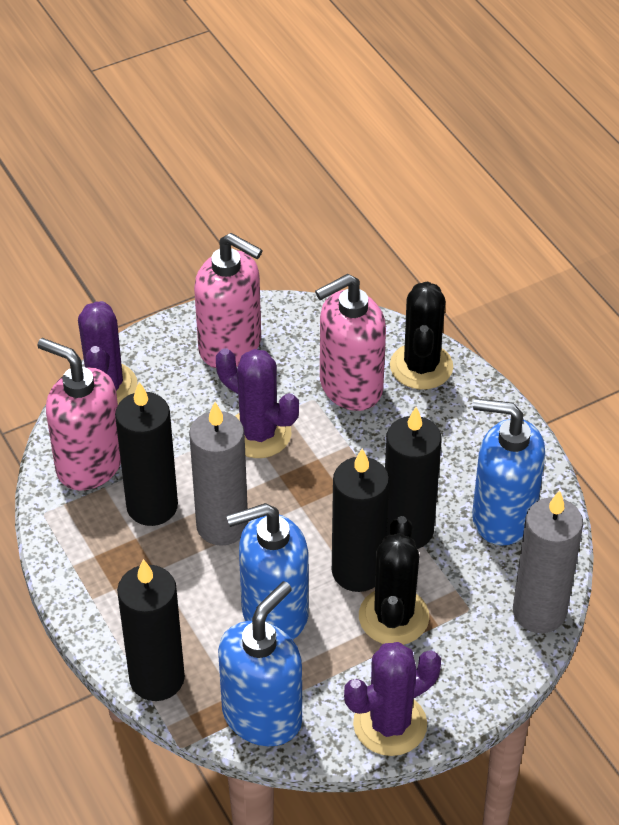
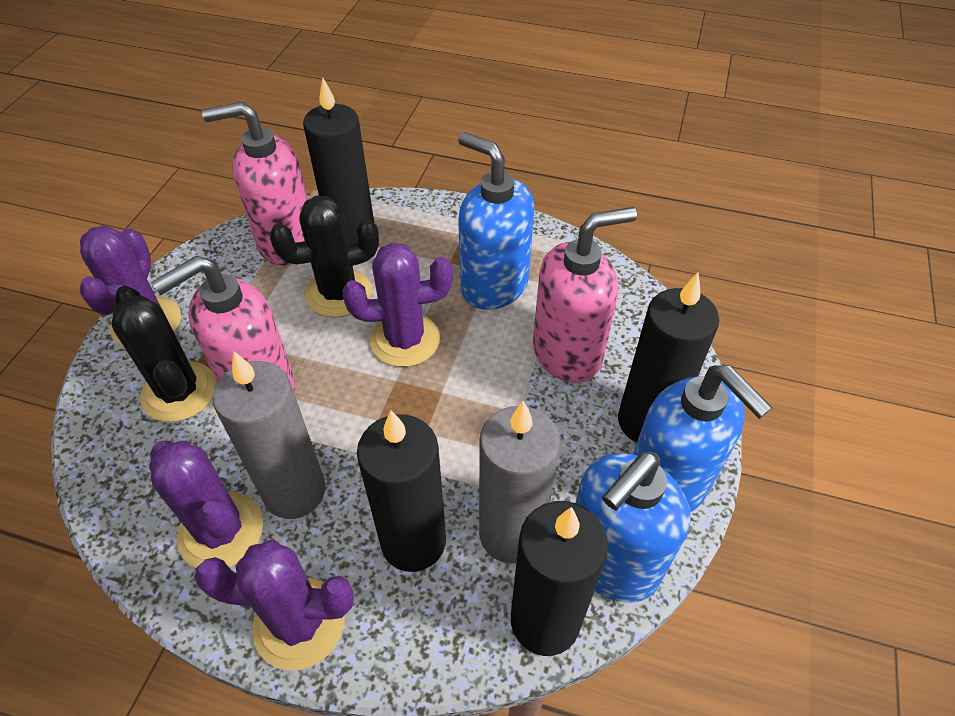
purple cactus: 3 -> 4

